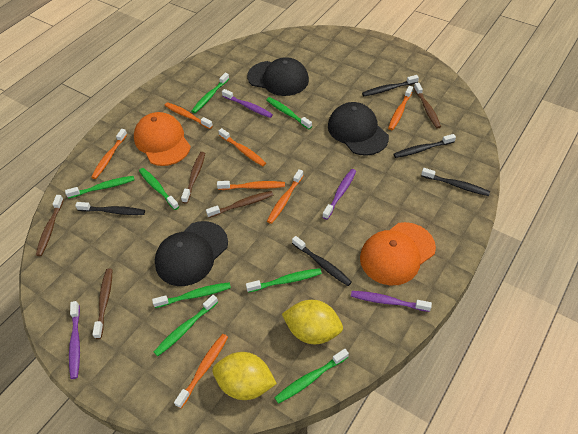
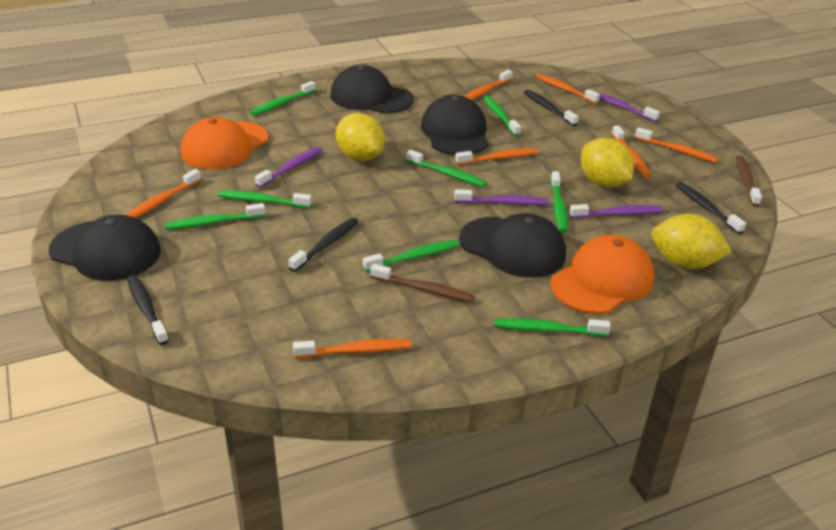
black cap: 3 -> 4
black toothbrush: 5 -> 4
brown toothbrush: 5 -> 2
yellow lemon: 2 -> 3

